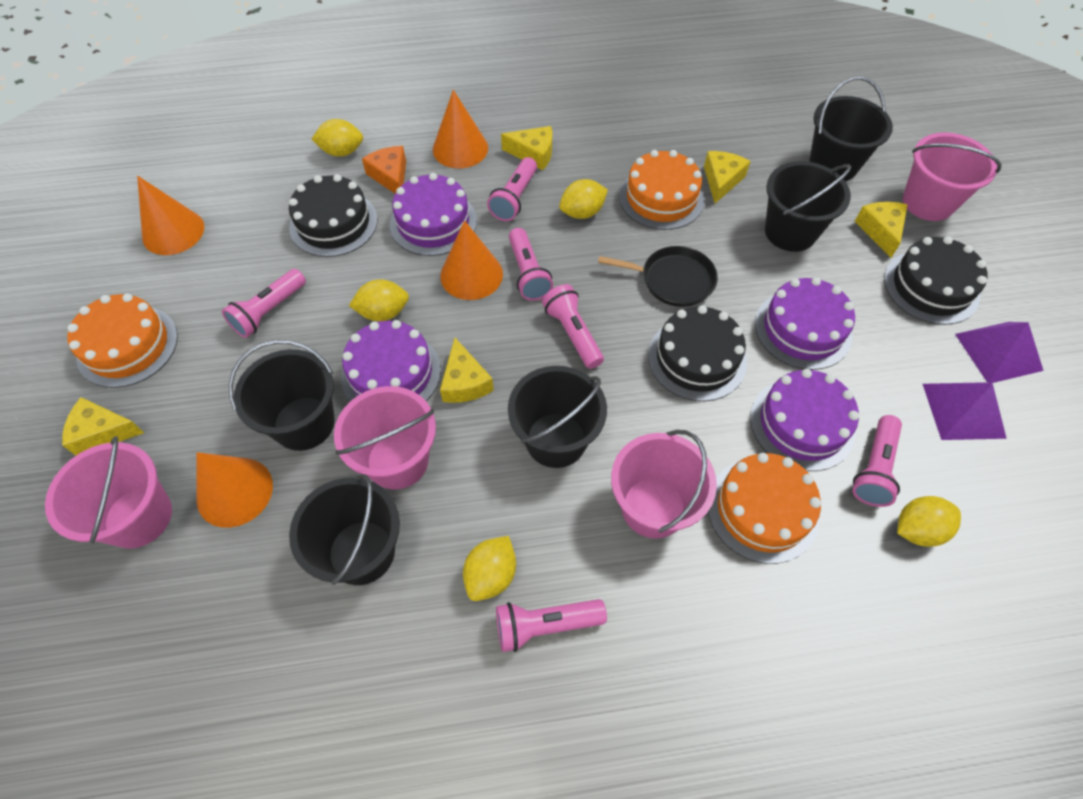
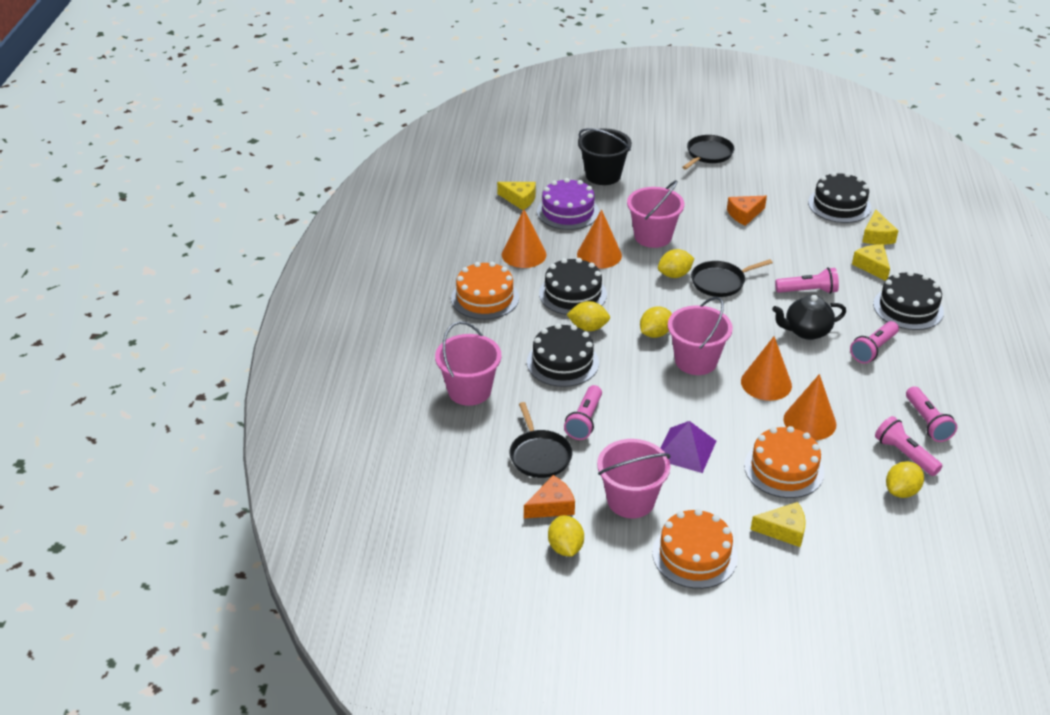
black bucket: 5 -> 1
black cake: 3 -> 4
black pan: 1 -> 3
black teapot: 0 -> 1
orange cheese: 1 -> 2
pink flashlight: 6 -> 5
purple cake: 4 -> 1
purple pyramid: 2 -> 1
yellow cheese: 5 -> 4

